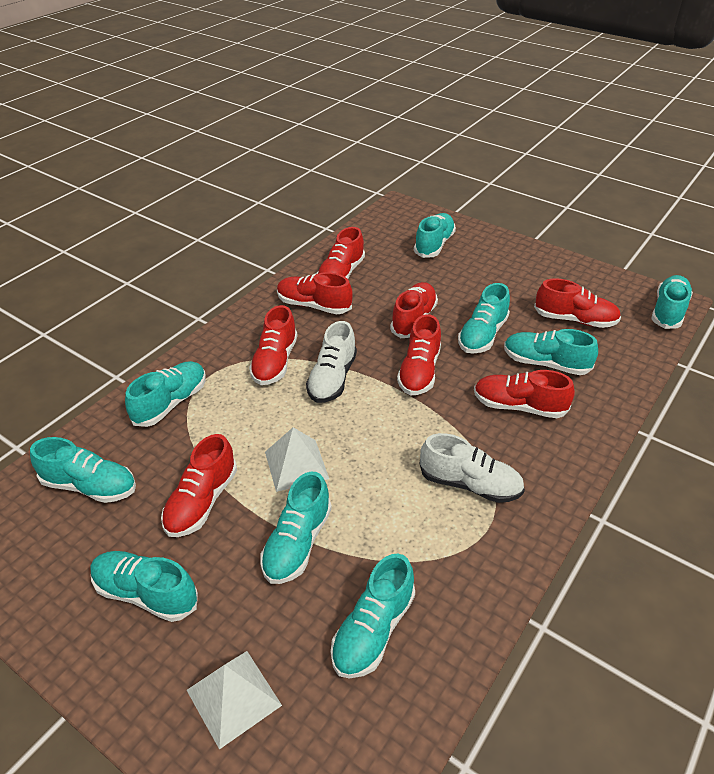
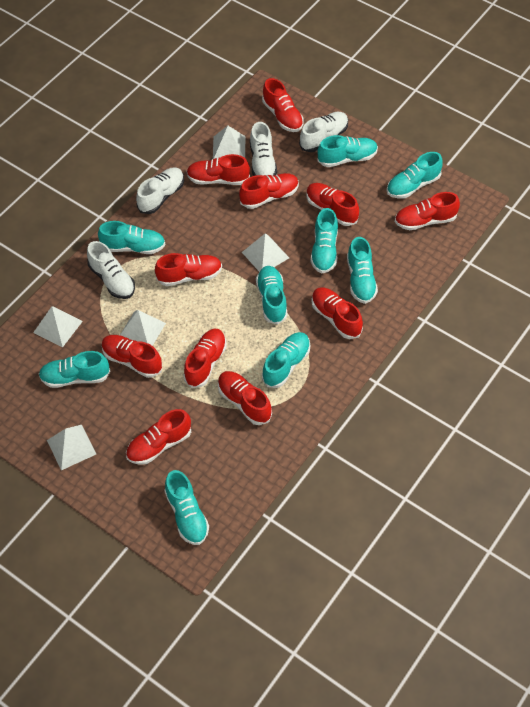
red shoe: 8 -> 11
white pyramid: 2 -> 5
white shoe: 2 -> 4

